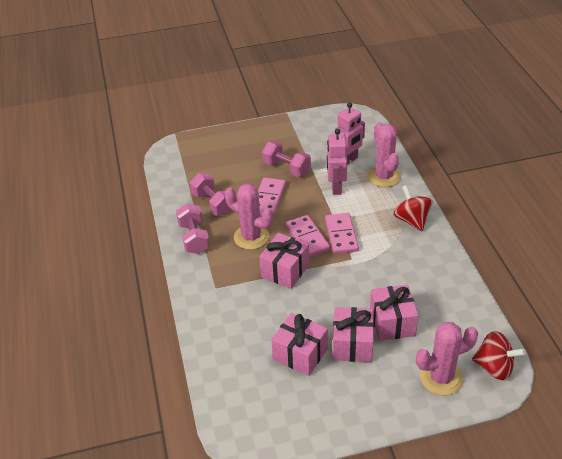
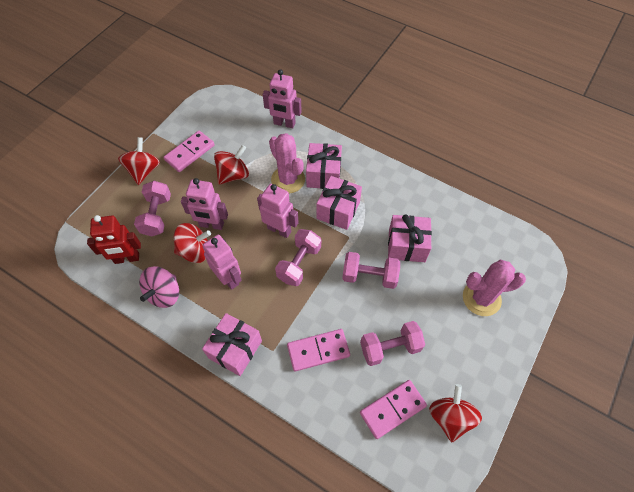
pink cactus: 3 -> 2
pink dumbbell: 3 -> 4
pink robot: 2 -> 4
pink spinning top: 0 -> 1
red robot: 0 -> 1
red spinning top: 2 -> 4

